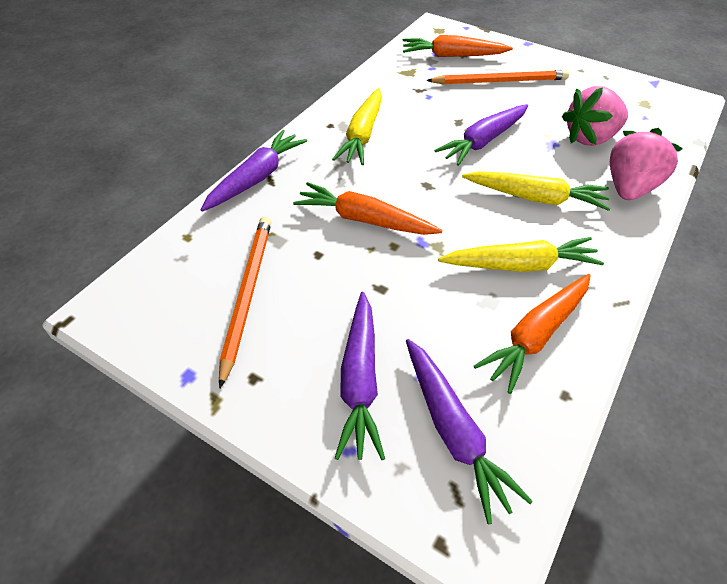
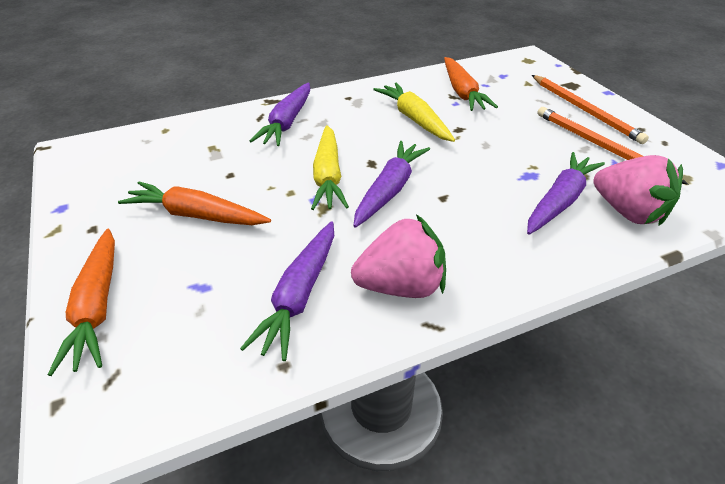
yellow carrot: 3 -> 2

